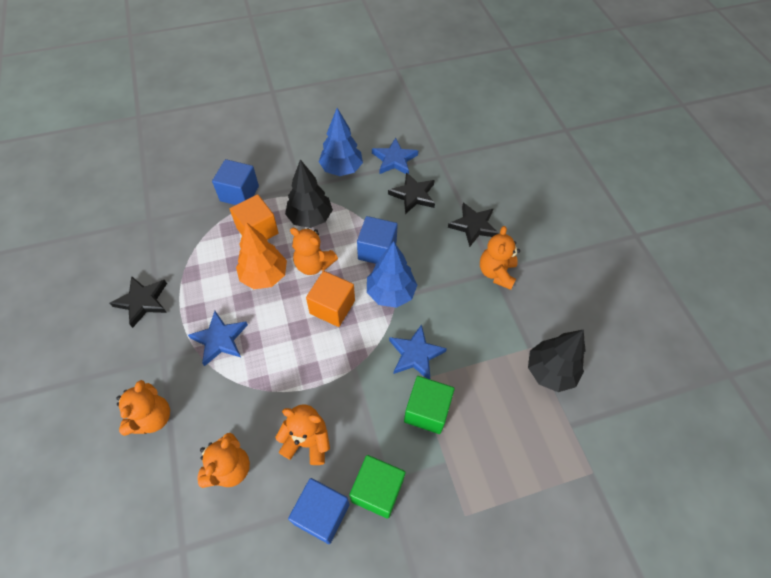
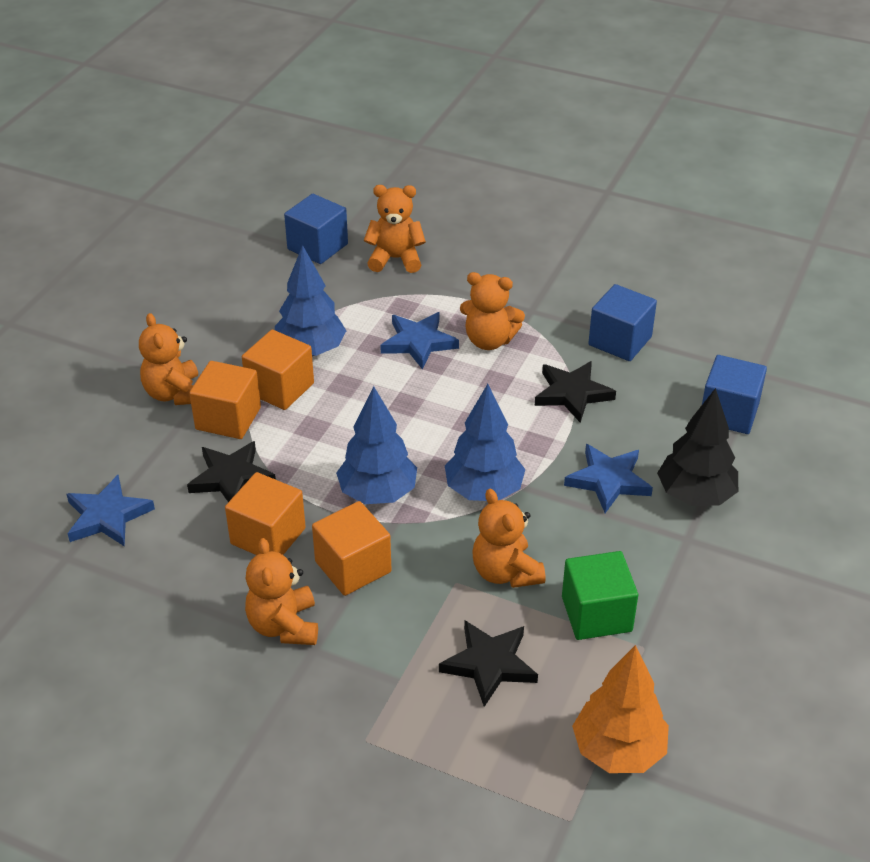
black tree: 2 -> 1
blue tree: 2 -> 3
green cube: 2 -> 1
orange cube: 2 -> 4

